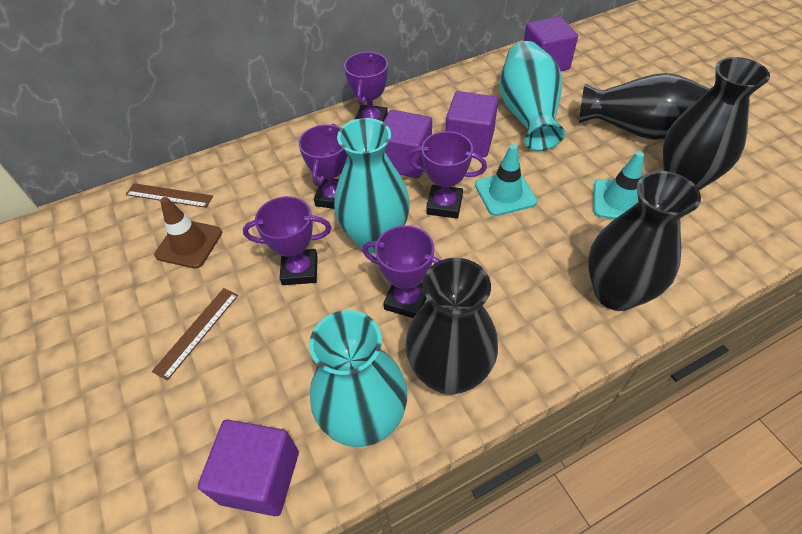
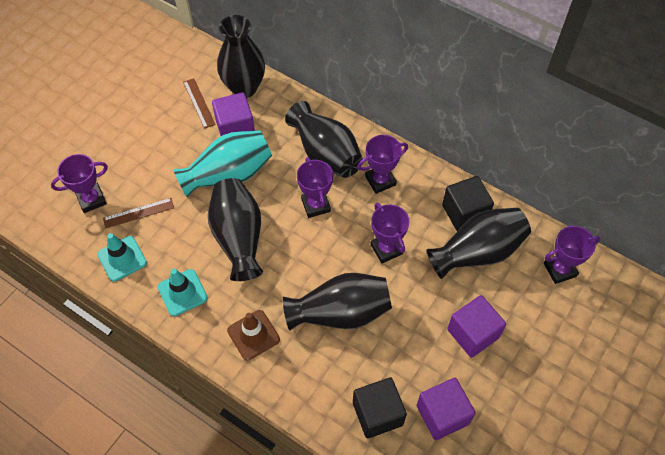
black cube: 0 -> 2
black vase: 4 -> 5
purple cube: 4 -> 3
turquoise vase: 3 -> 1

